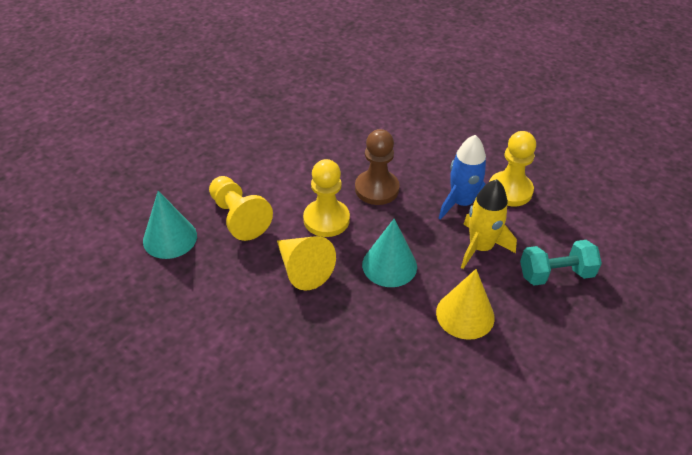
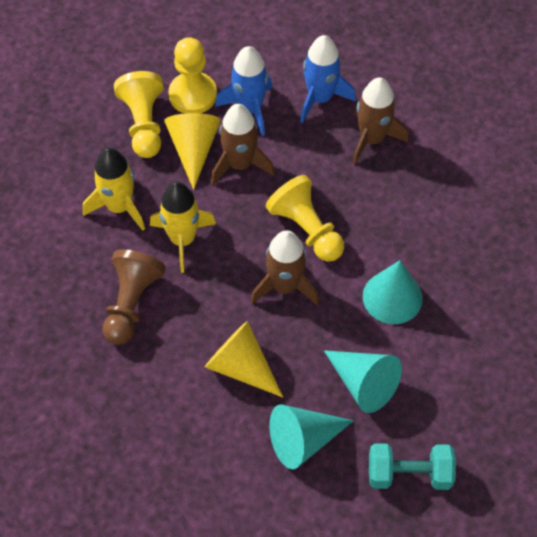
blue rocket: 1 -> 2
brown rocket: 0 -> 3
turquoise cone: 2 -> 3
yellow rocket: 1 -> 2

